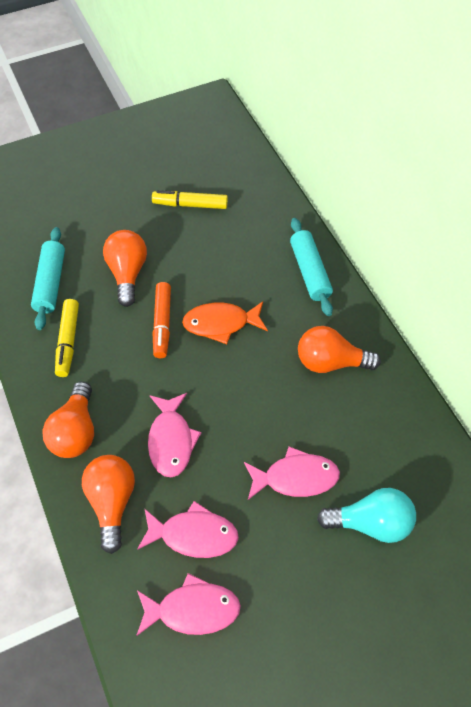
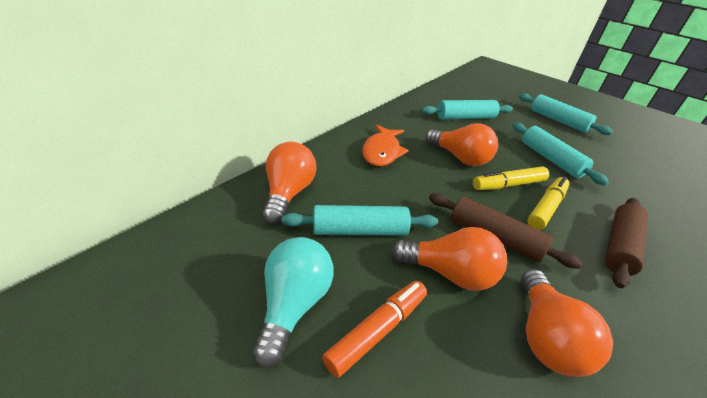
brown rolling pin: 0 -> 2
pink fish: 4 -> 0
turquoise rolling pin: 2 -> 4

